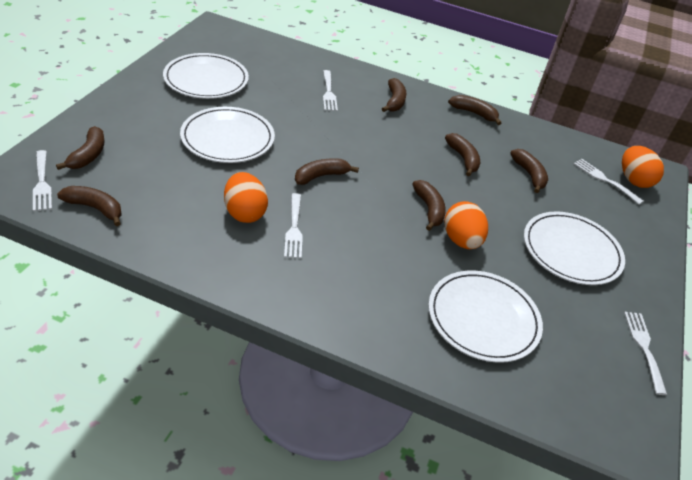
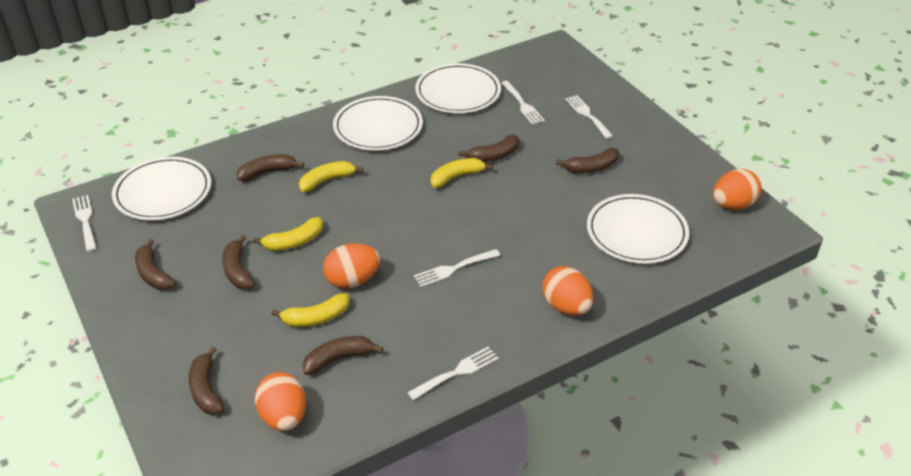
brown banana: 8 -> 7
orange egg: 3 -> 4
yellow banana: 0 -> 4

